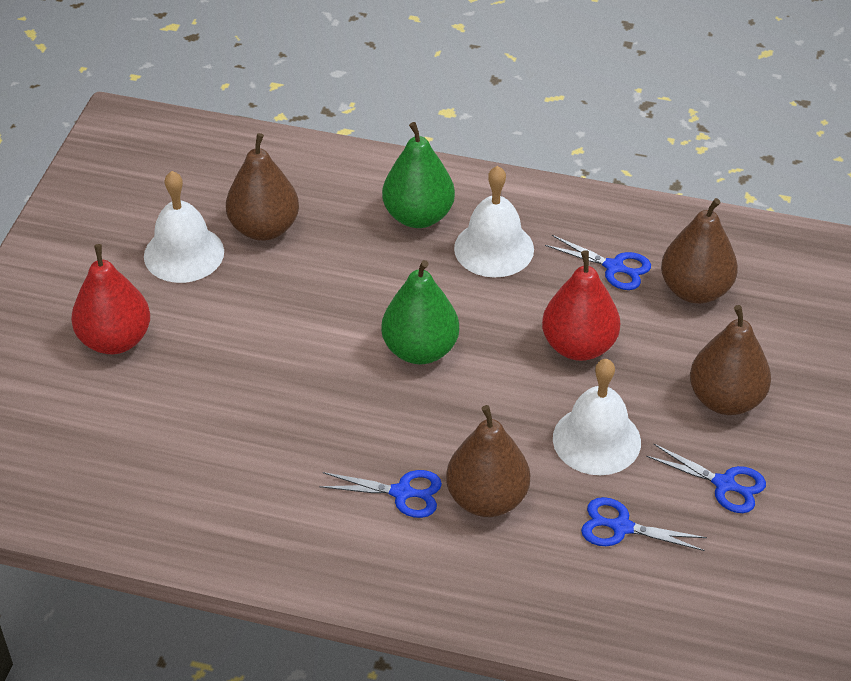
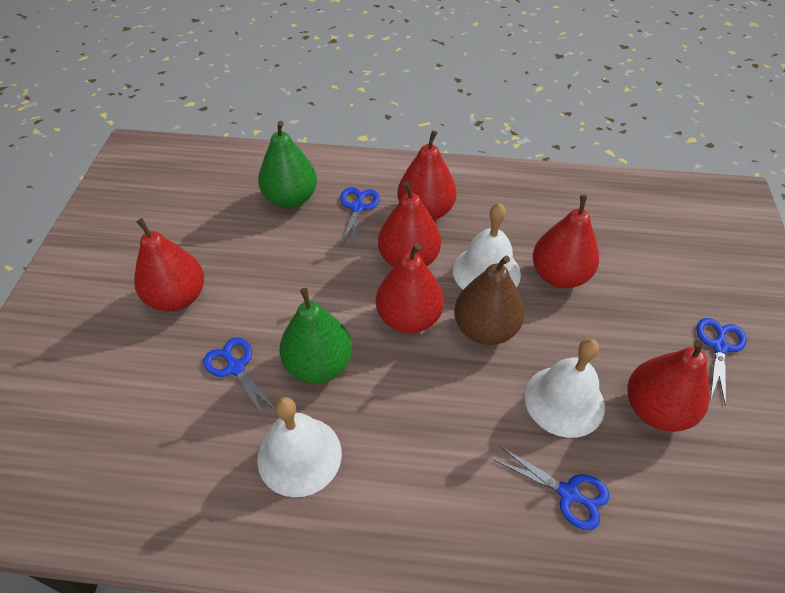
brown pear: 4 -> 1
red pear: 2 -> 6

